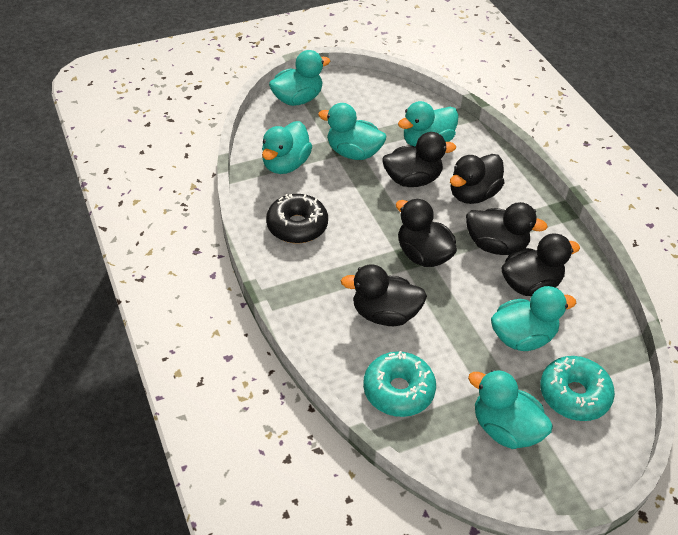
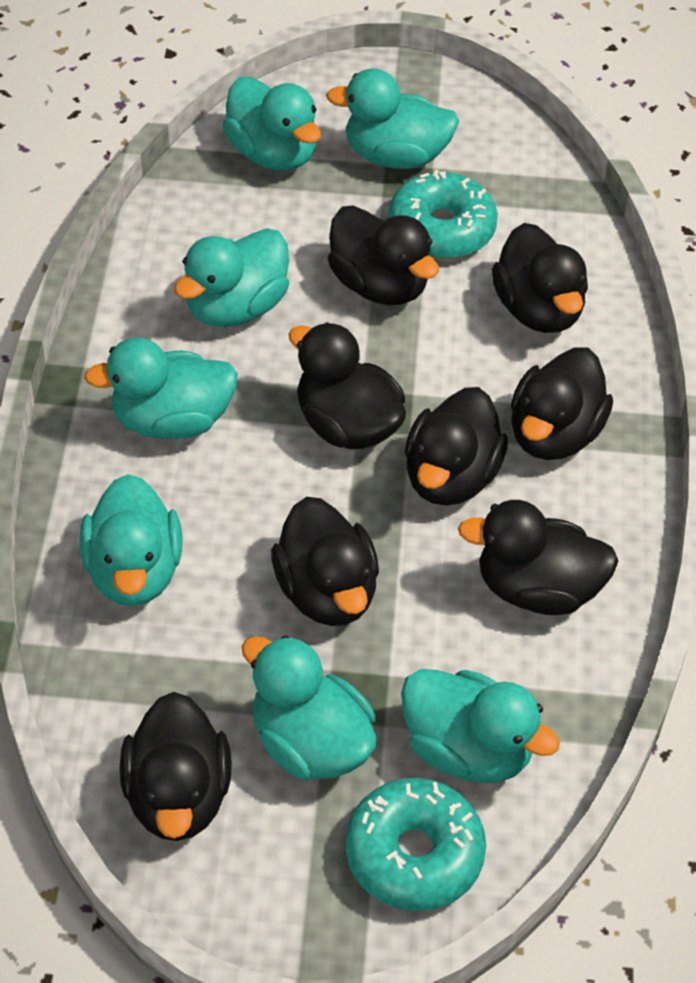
black donut: 1 -> 0
black duck: 6 -> 8
turquoise duck: 6 -> 7

